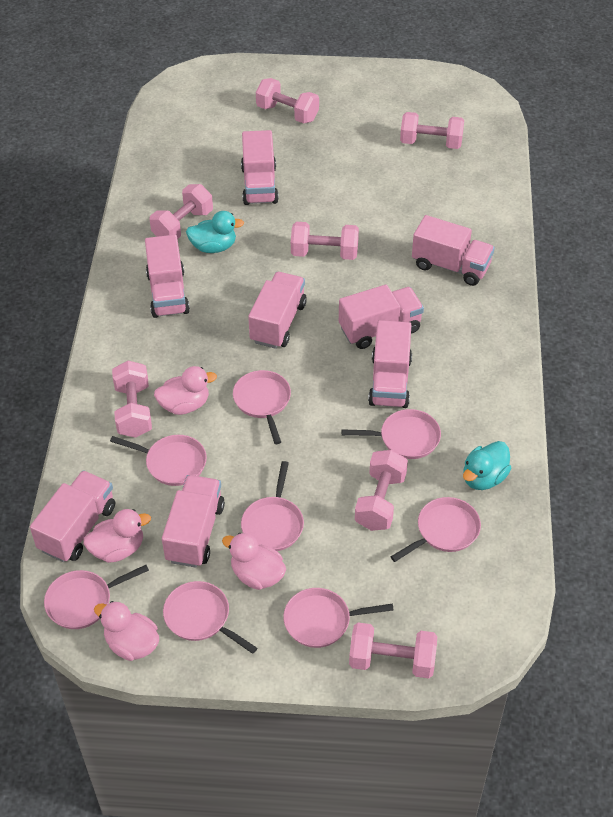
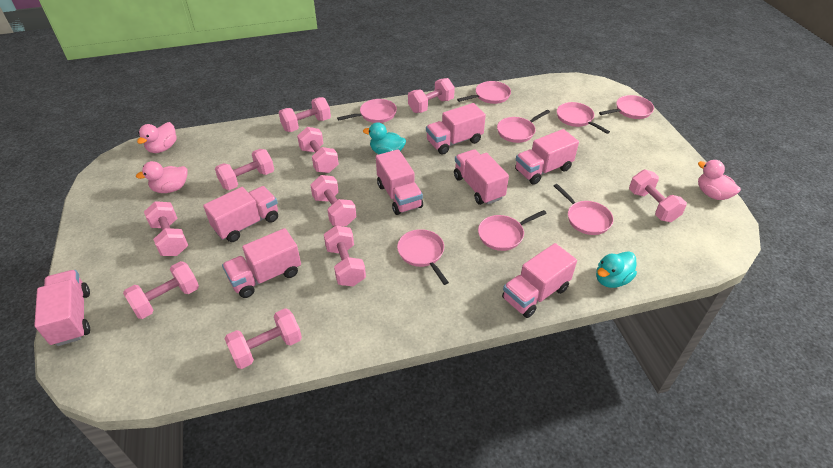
pink duck: 4 -> 3
pink dumbbell: 7 -> 10

